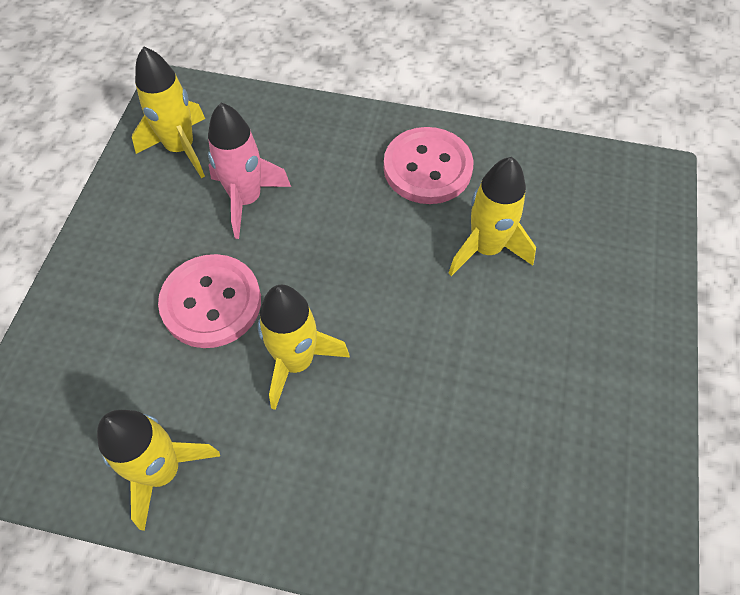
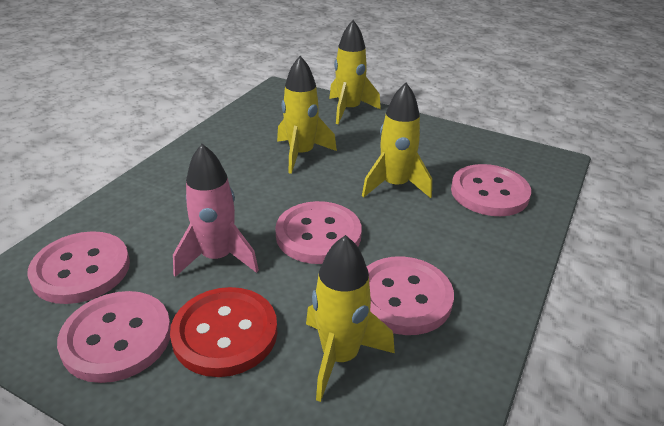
pink button: 2 -> 5
red button: 0 -> 1

